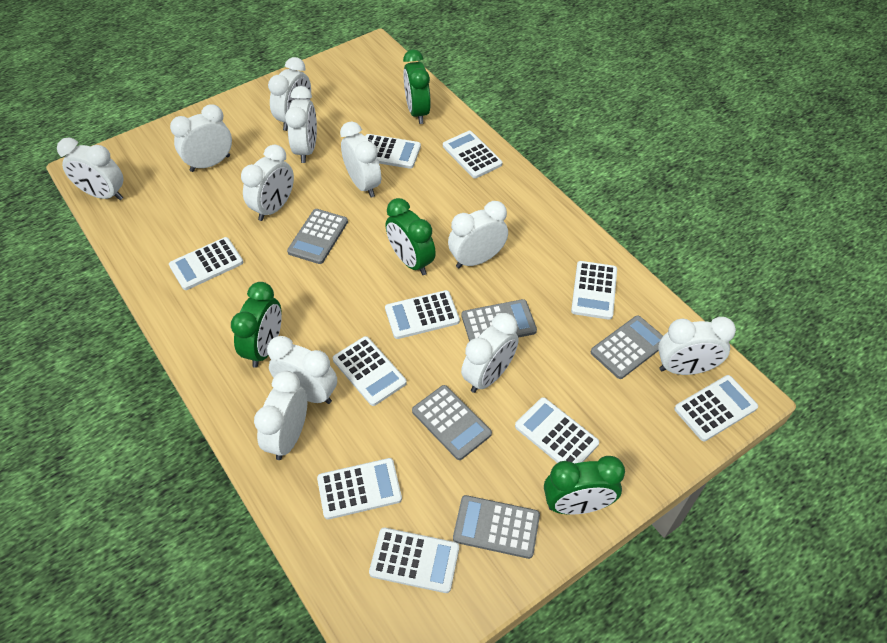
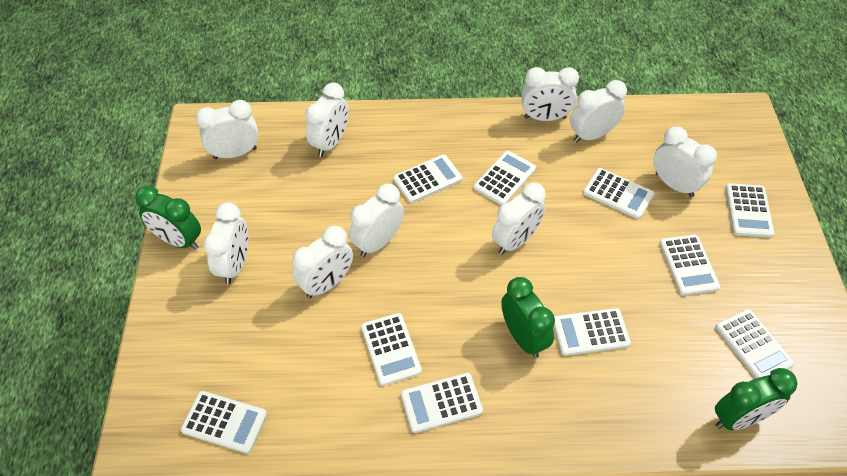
green clock: 4 -> 3
grey calculator: 5 -> 0
white clock: 11 -> 9

